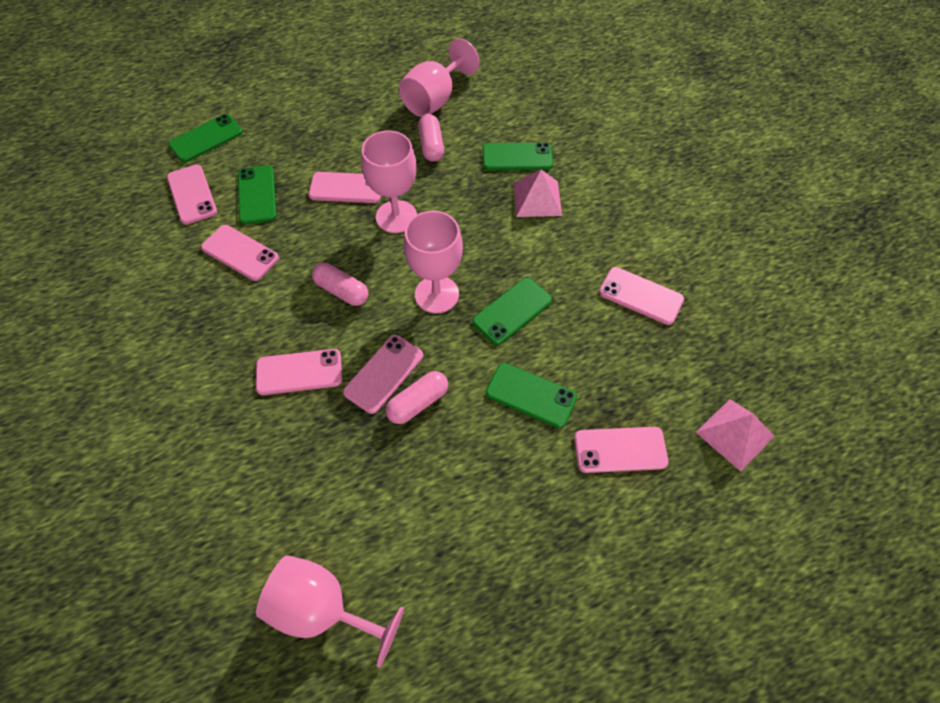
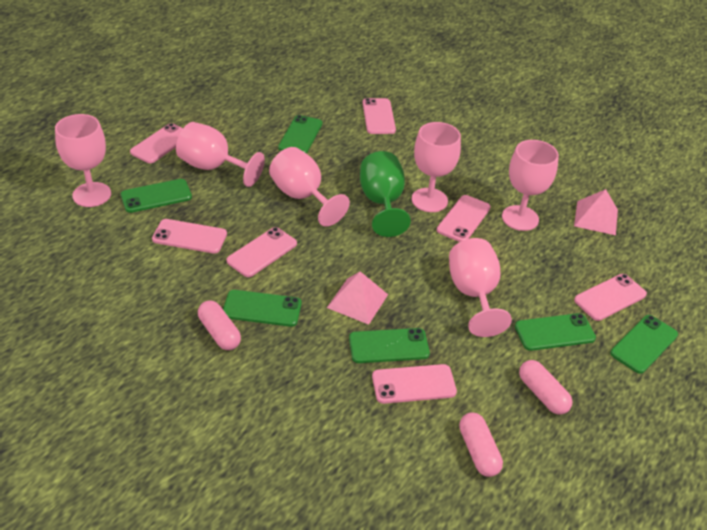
green goblet: 0 -> 1
green phone: 5 -> 6
pink goblet: 4 -> 6

